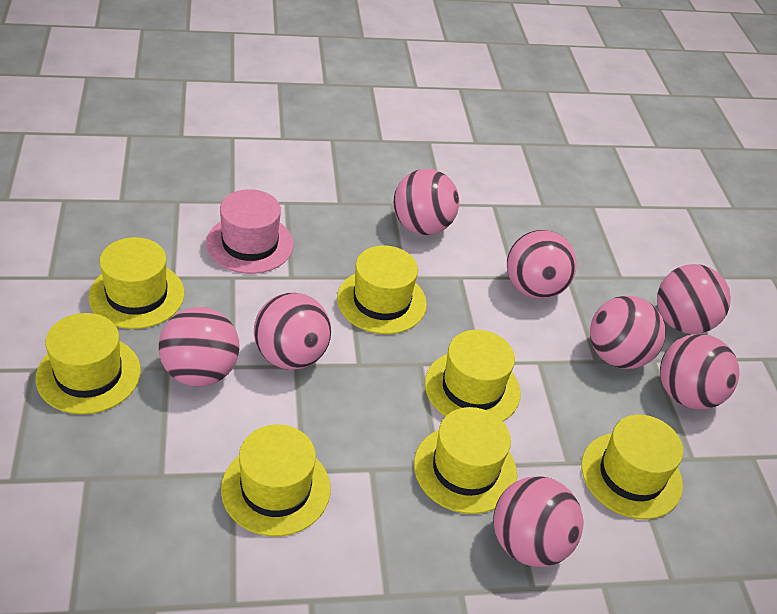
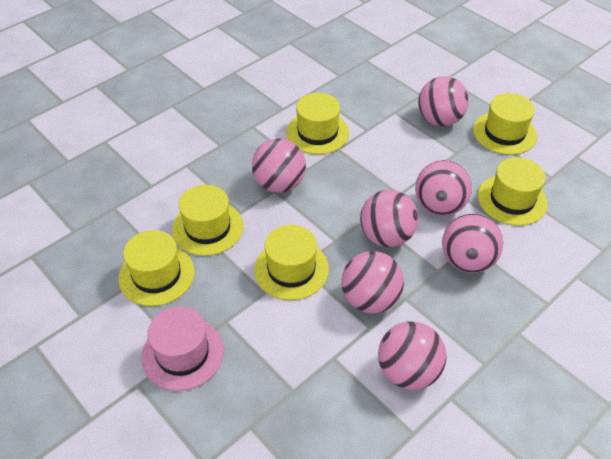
pink ball: 8 -> 7
yellow hat: 7 -> 6

